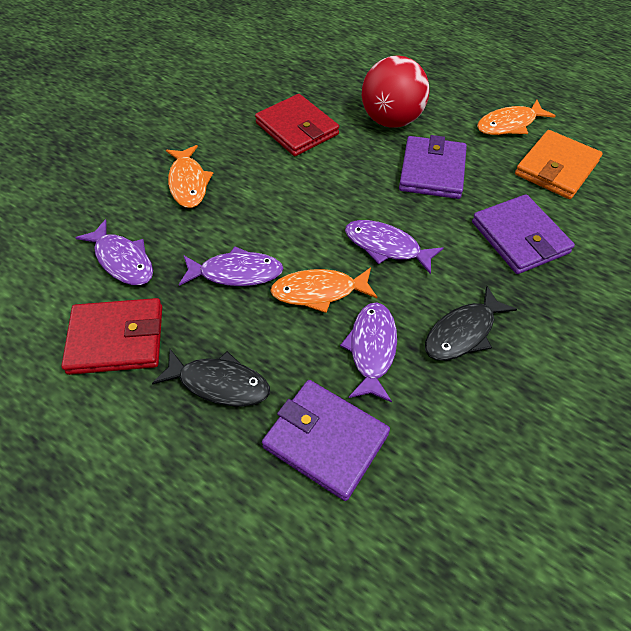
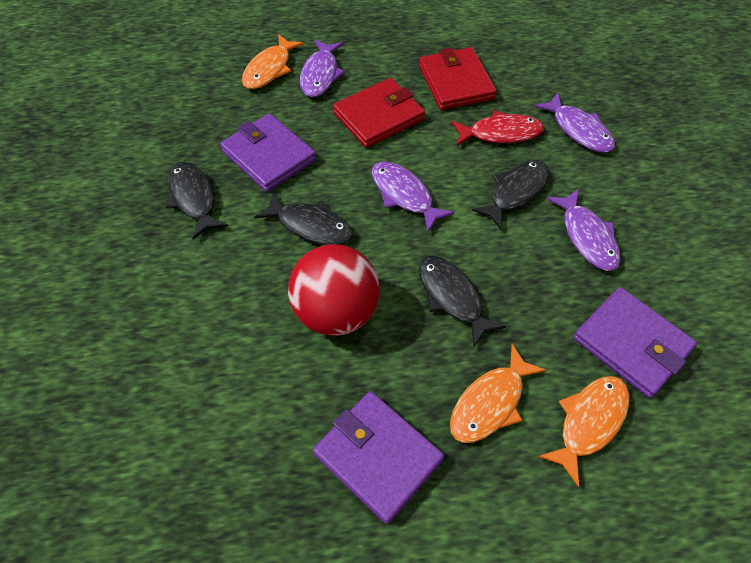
black fish: 2 -> 4
orange wallet: 1 -> 0
red fish: 0 -> 1

